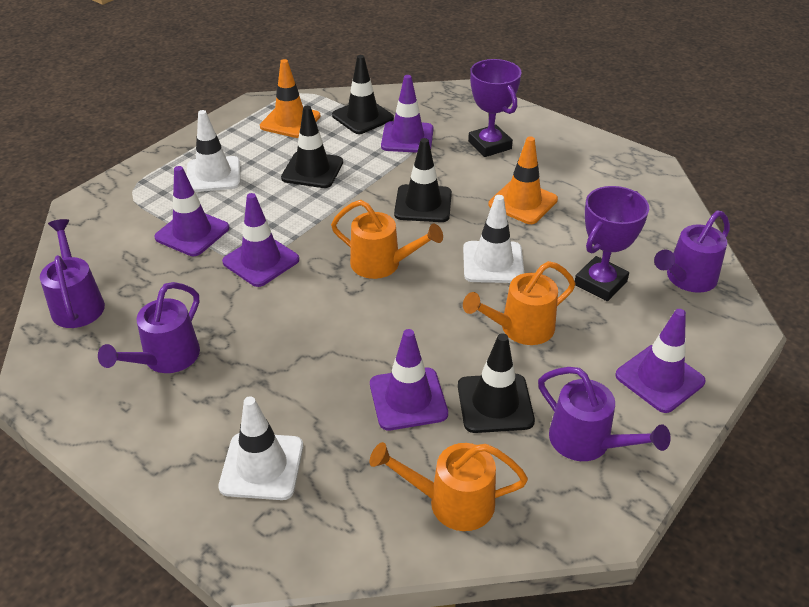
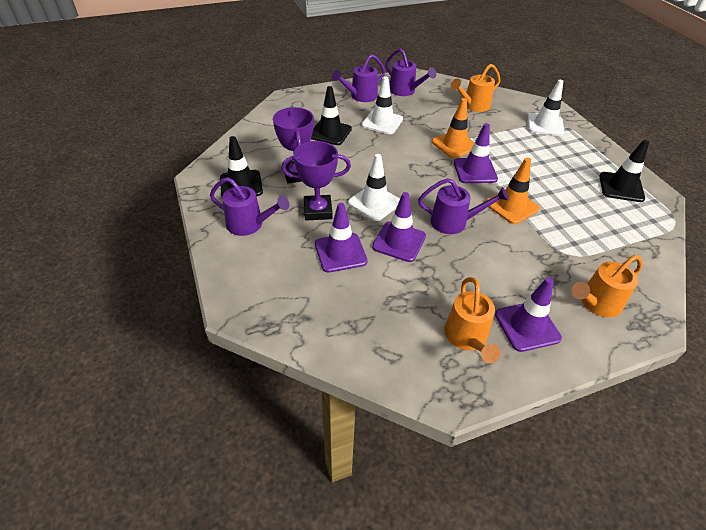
black traffic cone: 4 -> 3
purple traffic cone: 5 -> 4

